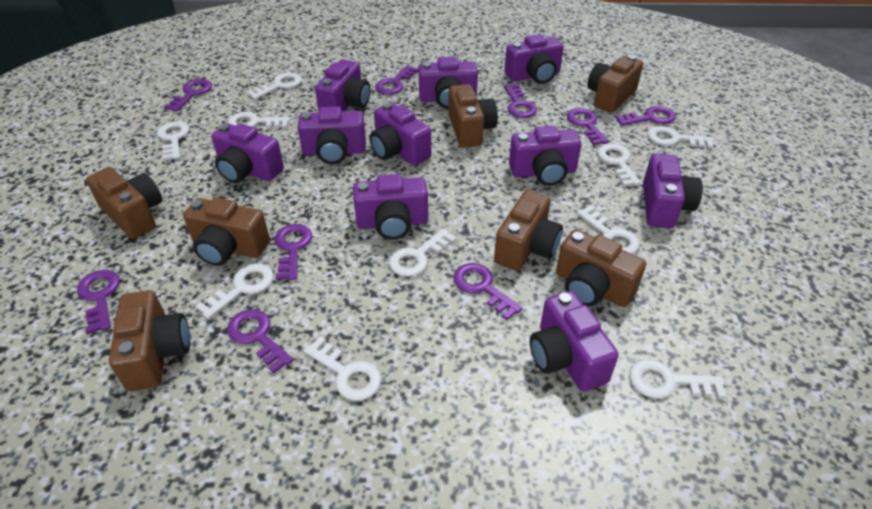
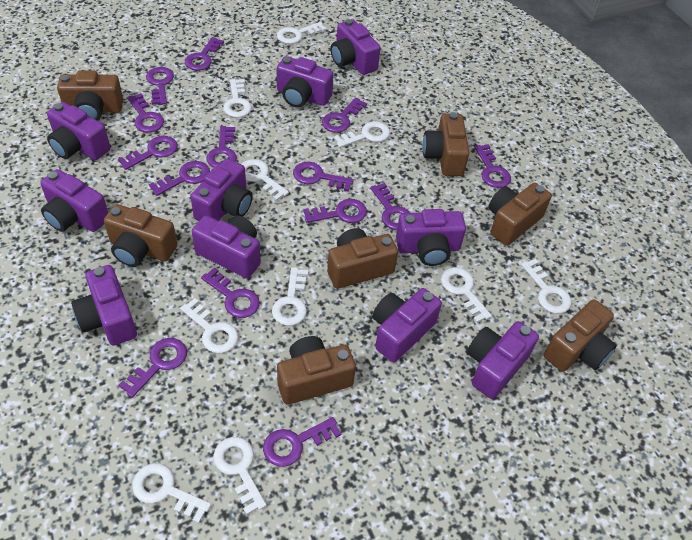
purple key: 9 -> 14

